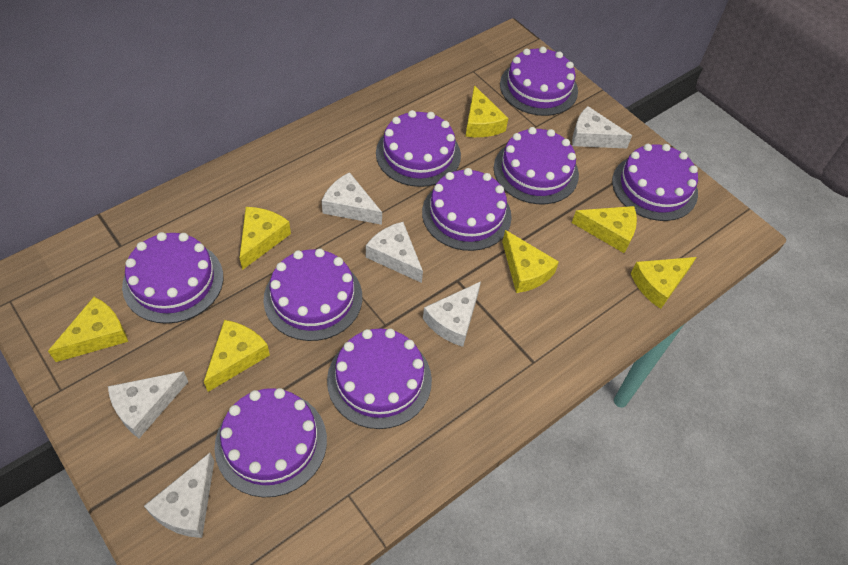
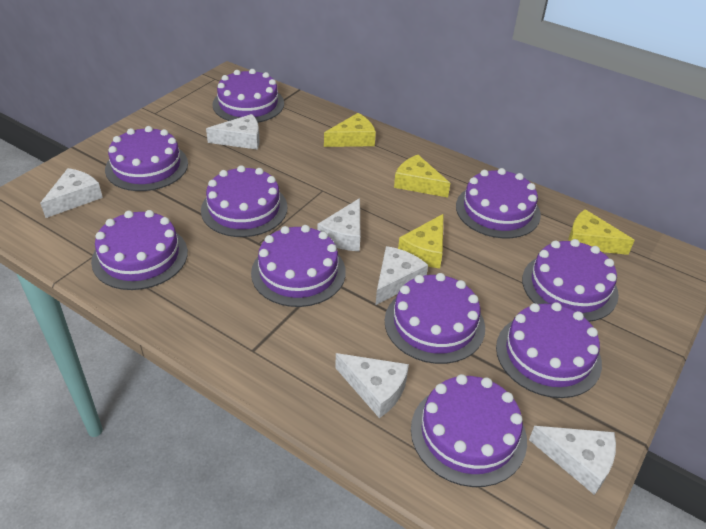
purple cake: 9 -> 10
yellow cheese: 7 -> 4

